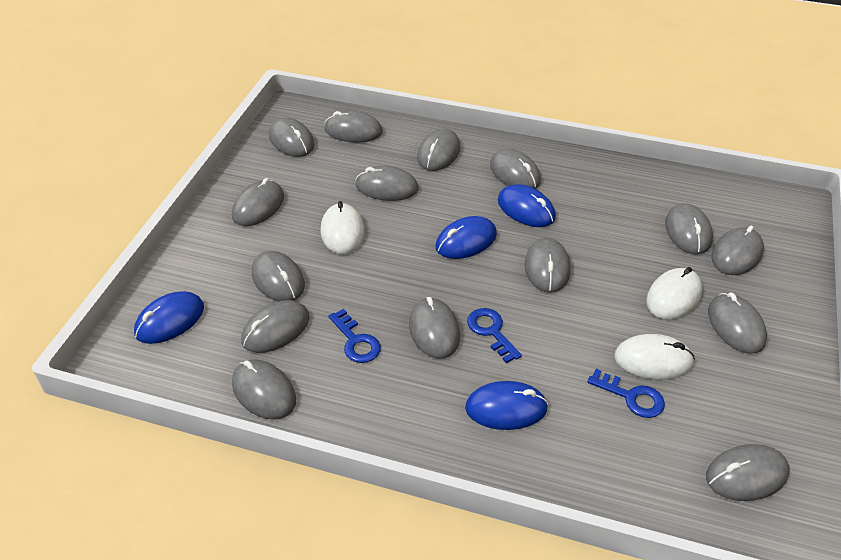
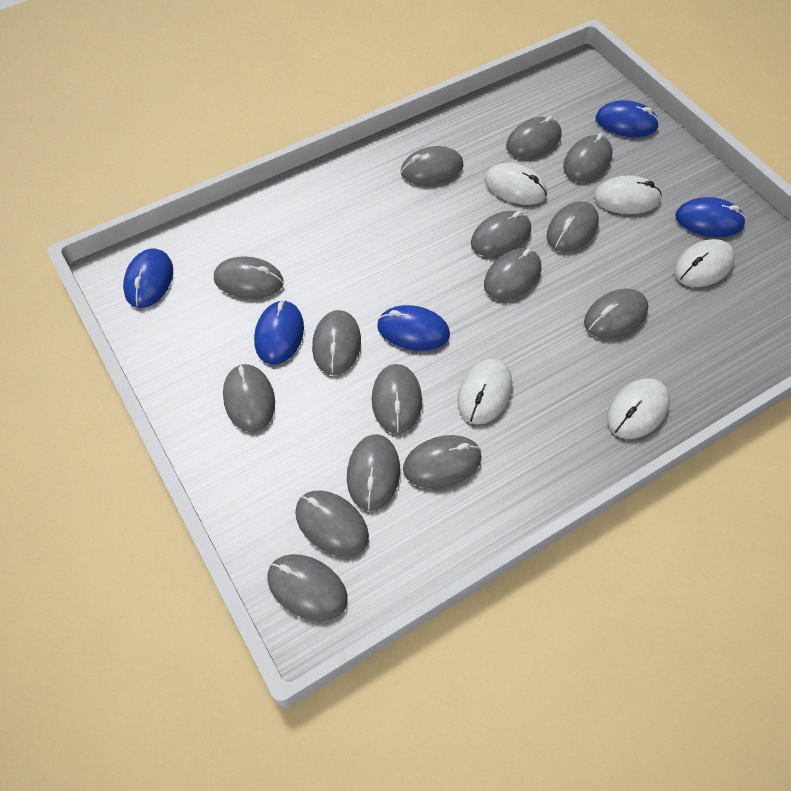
blue key: 3 -> 0
blue mouse: 4 -> 5
white mouse: 3 -> 5

